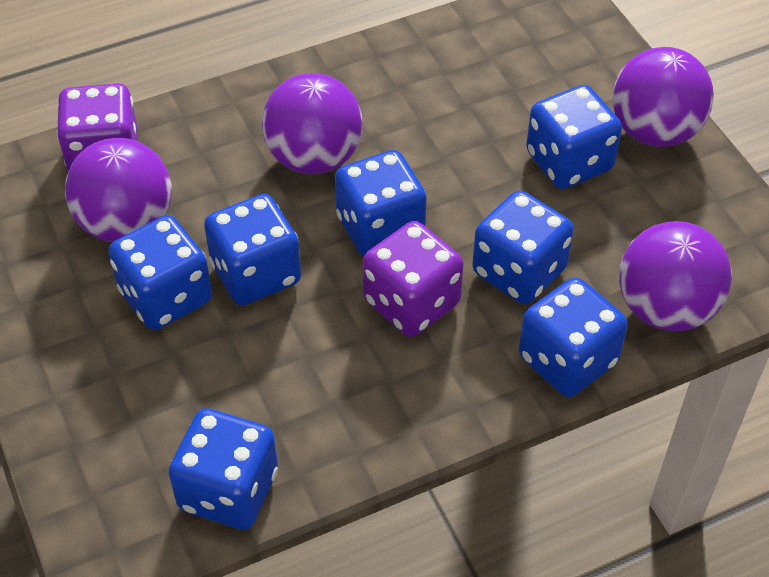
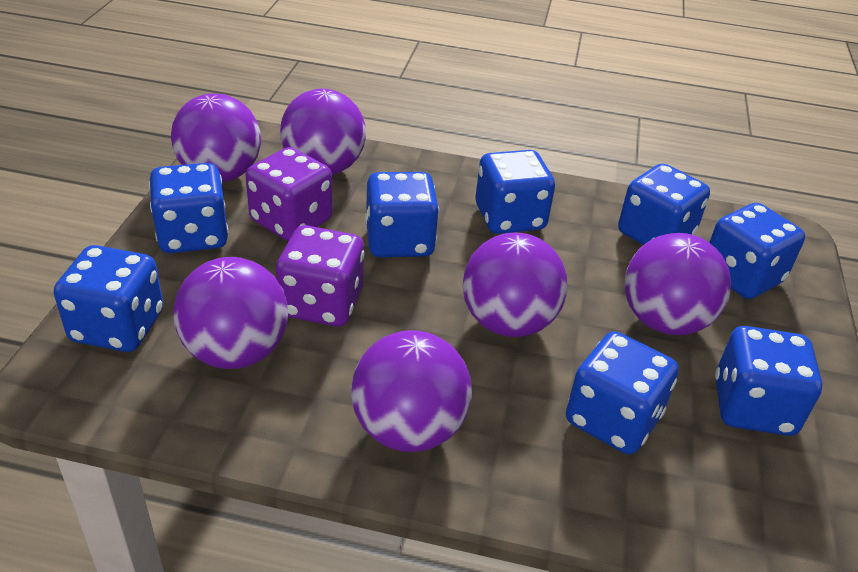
blue dice: 7 -> 8
purple ball: 4 -> 6

